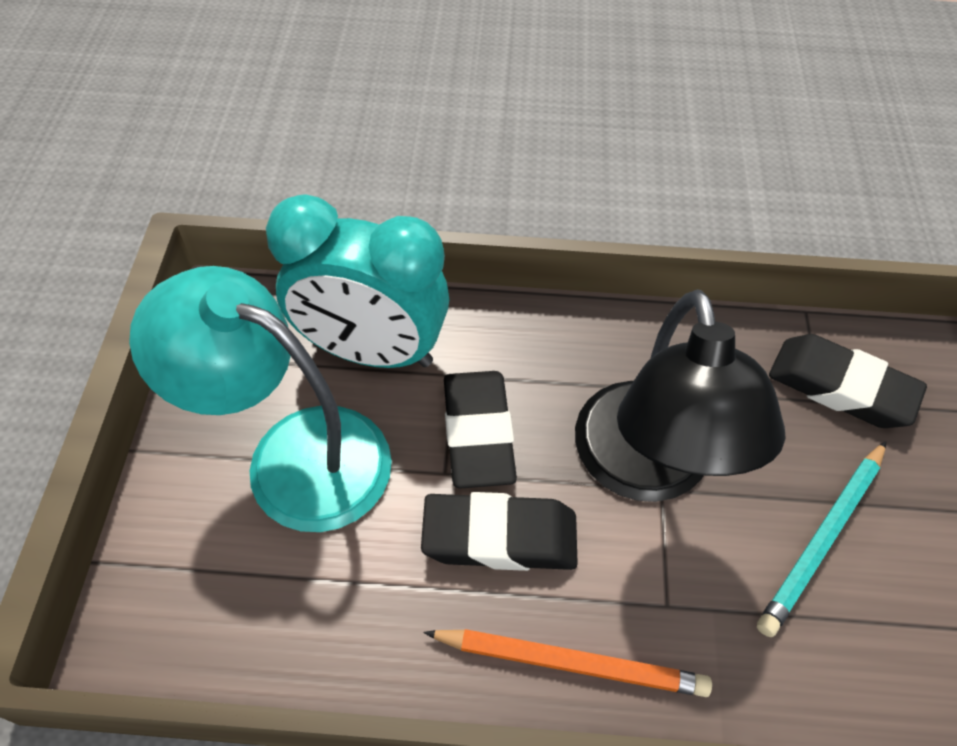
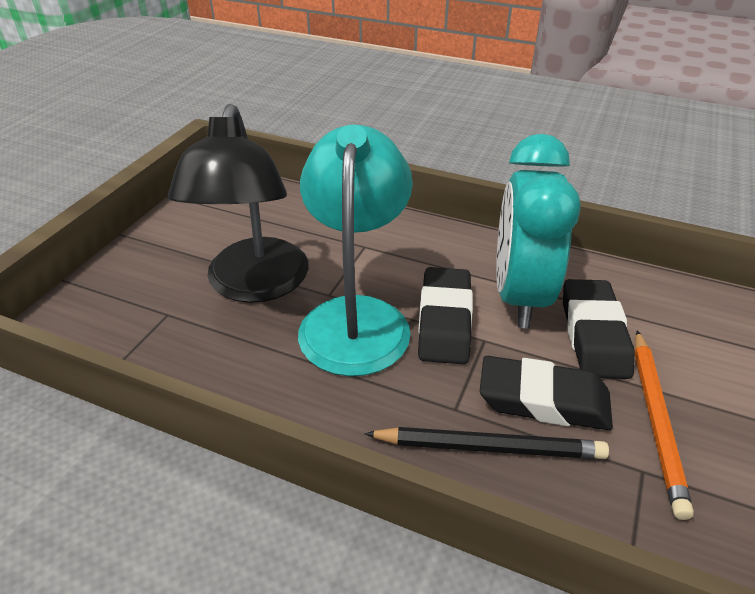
black pencil: 0 -> 1
turquoise pencil: 1 -> 0

